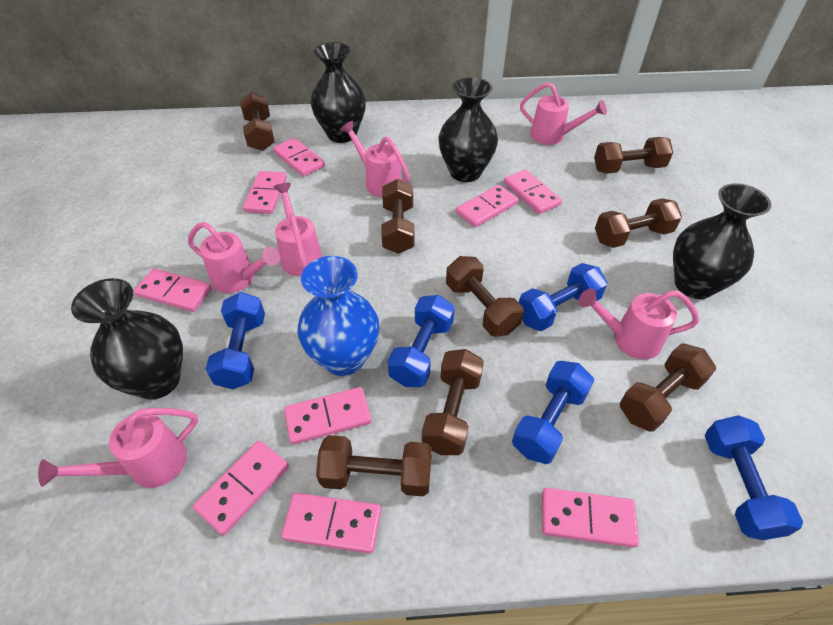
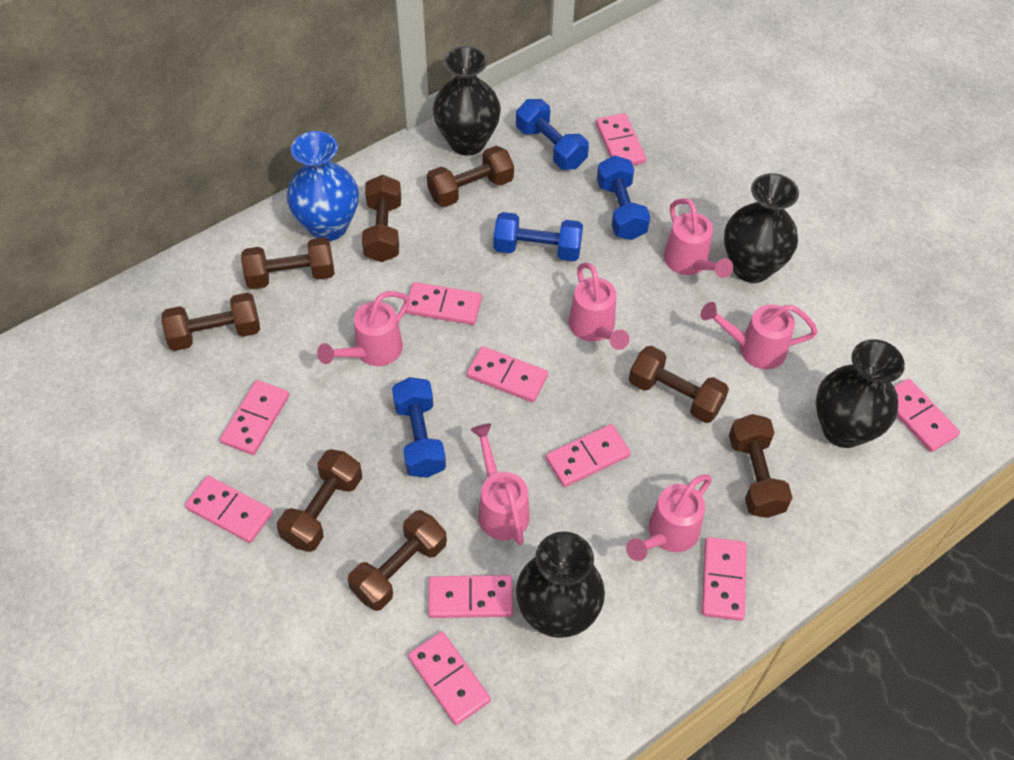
blue dumbbell: 5 -> 4
pink domino: 9 -> 10

